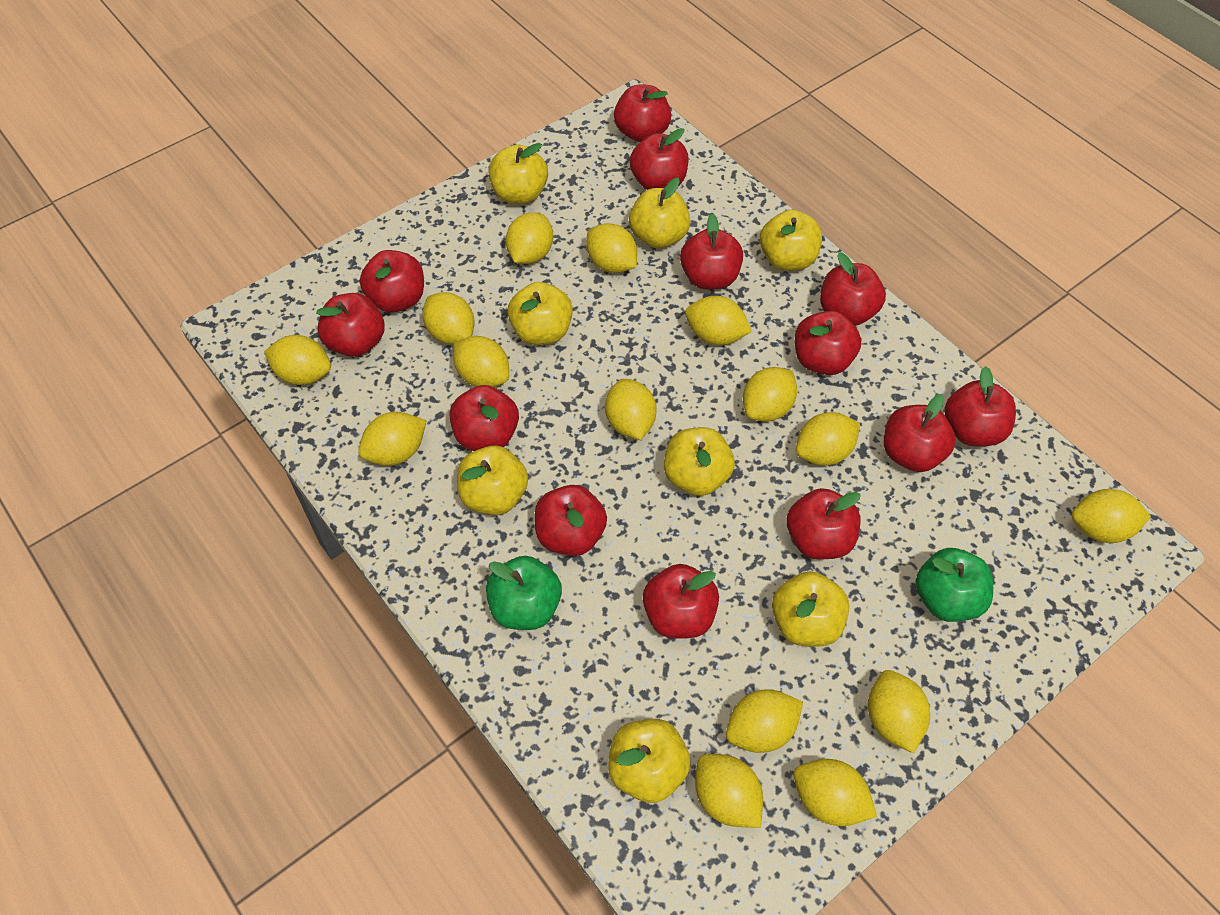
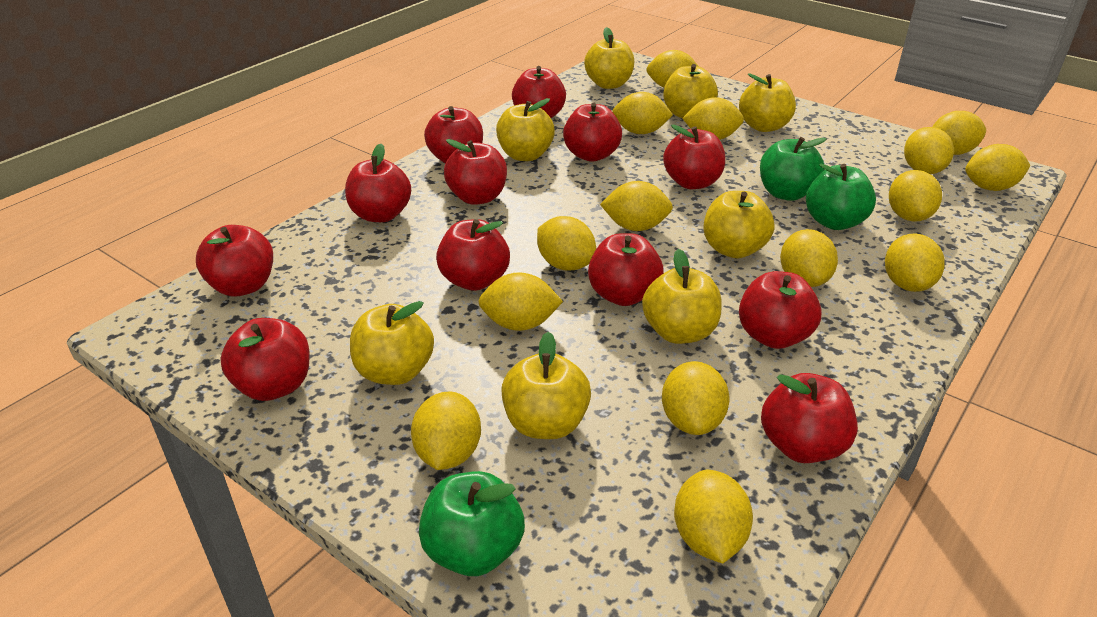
green apple: 2 -> 3
red apple: 13 -> 12

